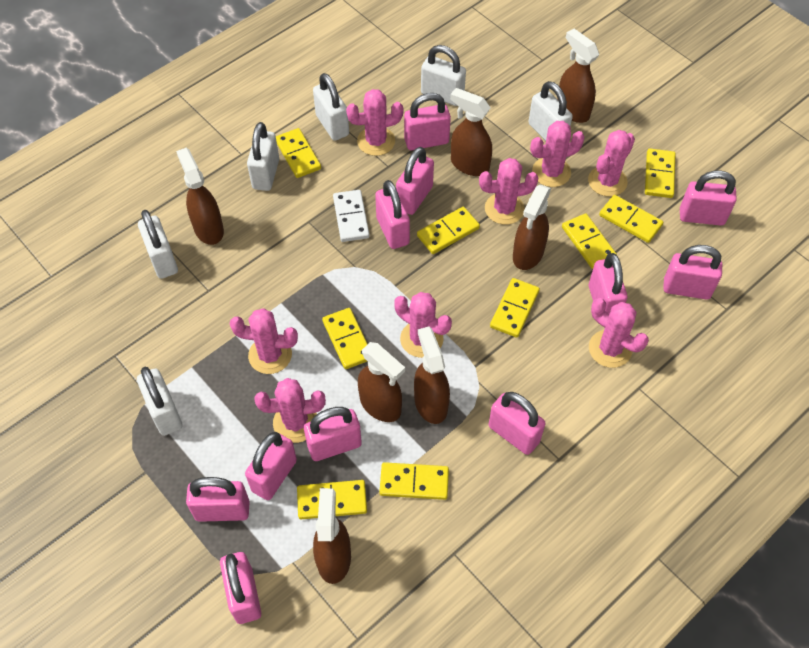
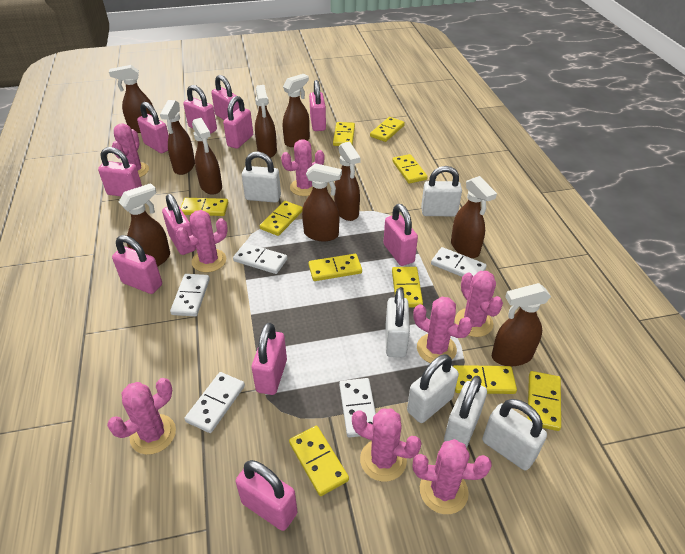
brown spray bottle: 7 -> 10
white domino: 1 -> 5
yellow domino: 9 -> 10

